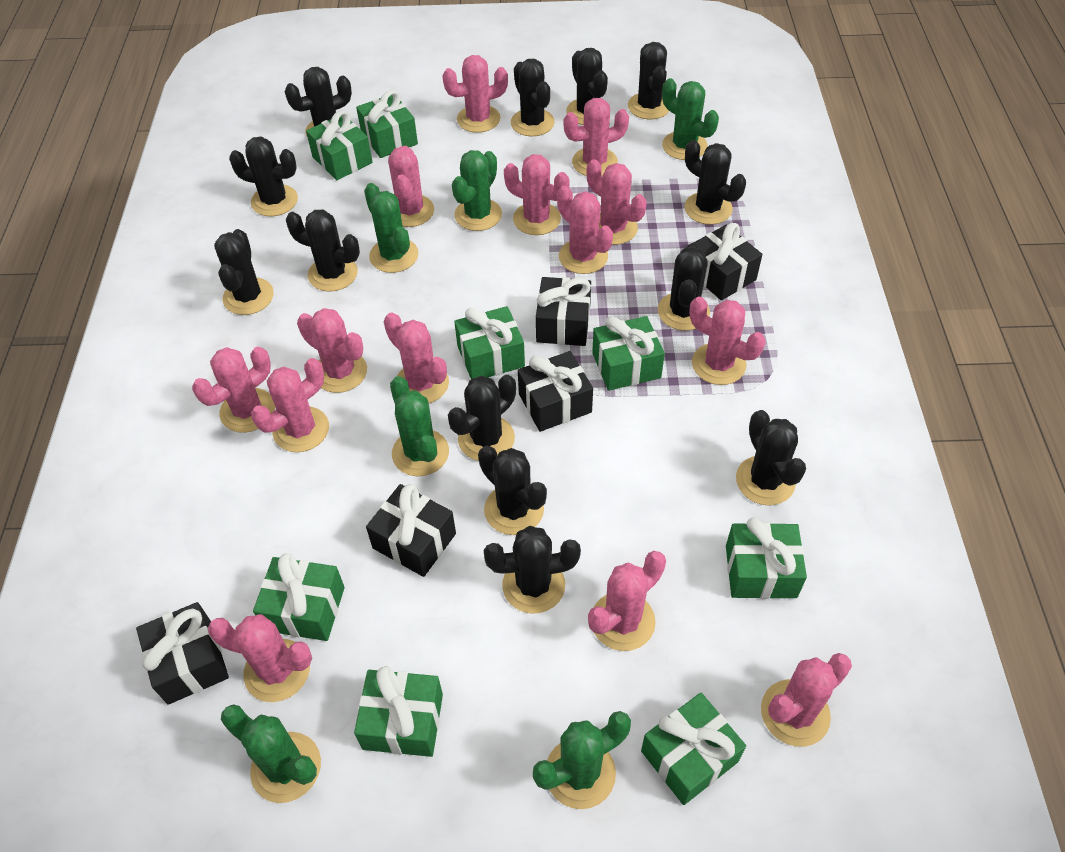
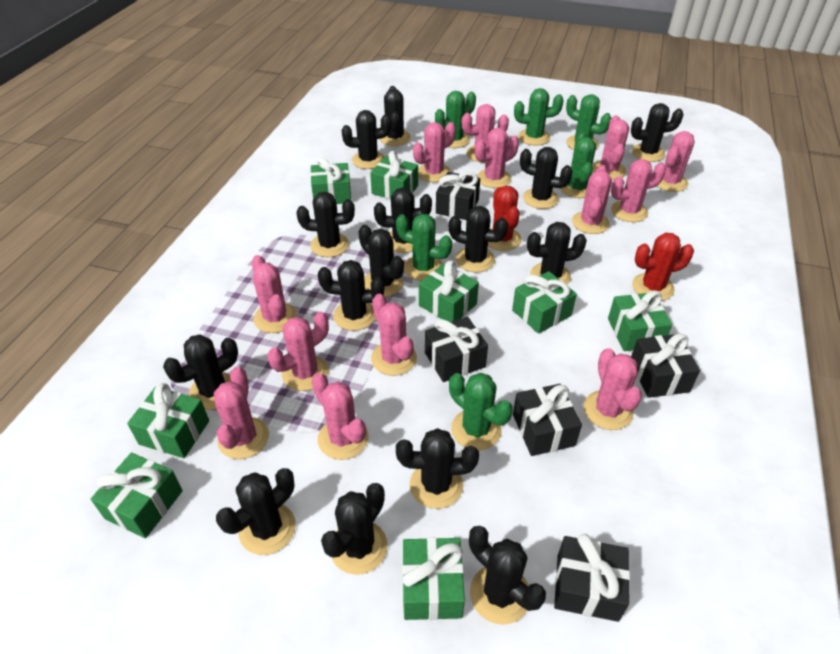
black cactus: 13 -> 15
pink cactus: 14 -> 13
red cactus: 0 -> 2

